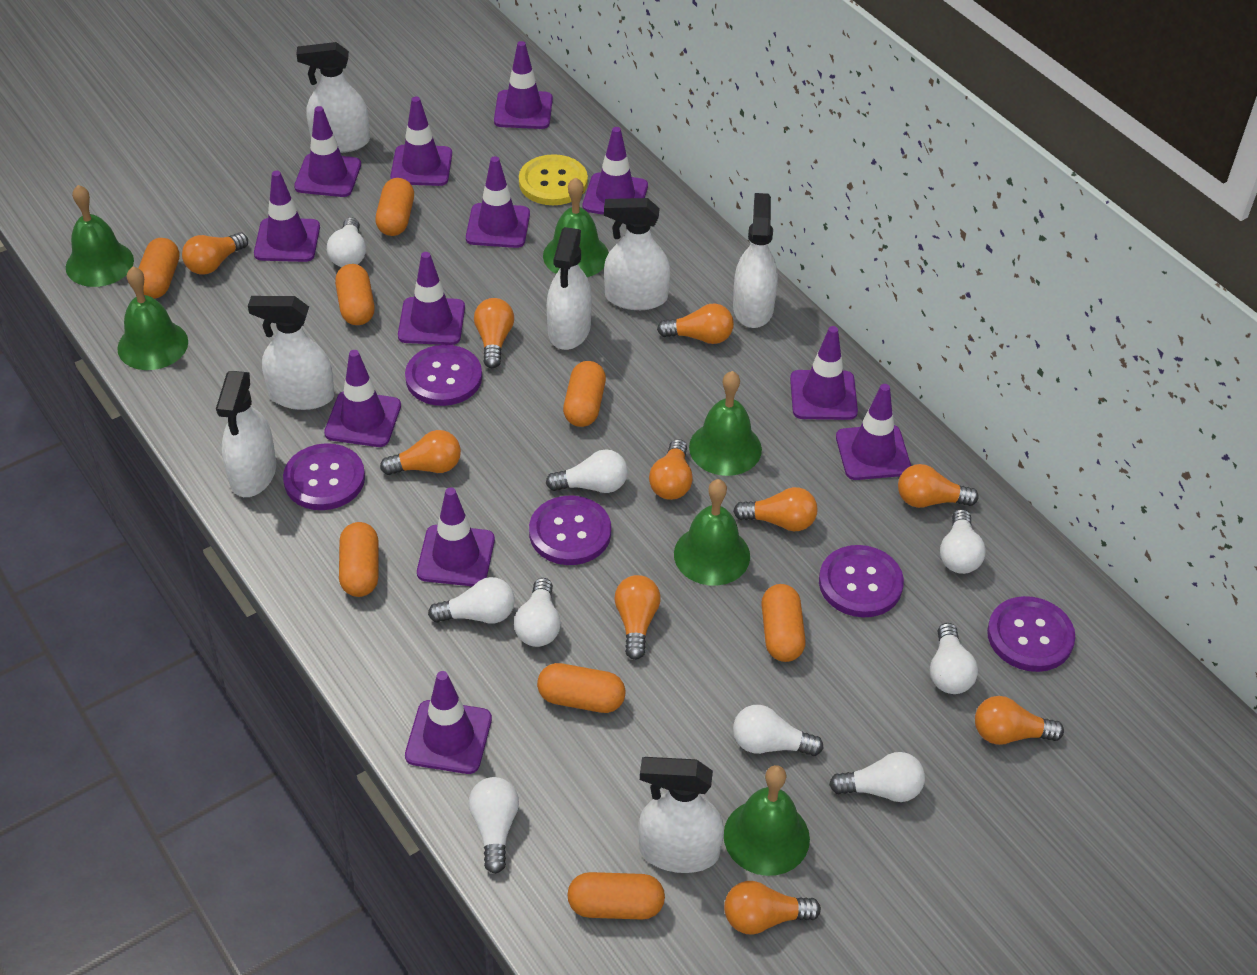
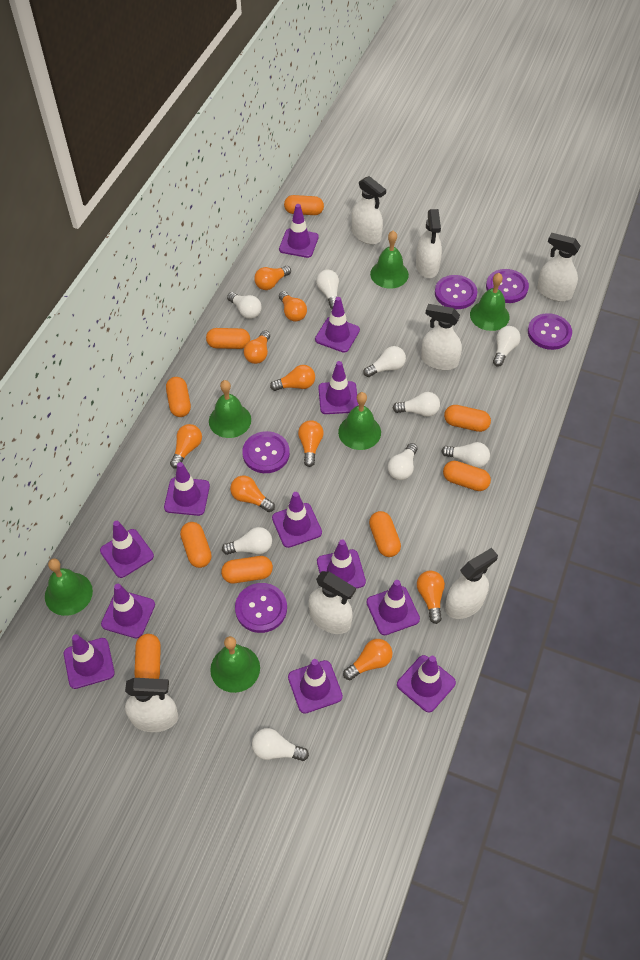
orange capsule: 8 -> 9
orange light bulb: 10 -> 9
yellow button: 1 -> 0

